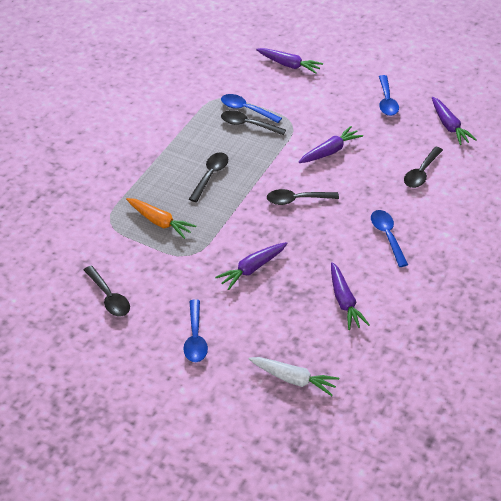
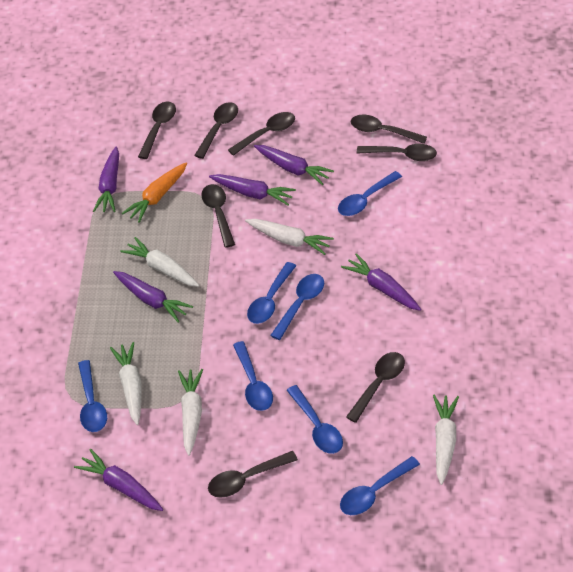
black spoon: 5 -> 8
blue spoon: 4 -> 7
purple carrot: 5 -> 6
white carrot: 1 -> 5

